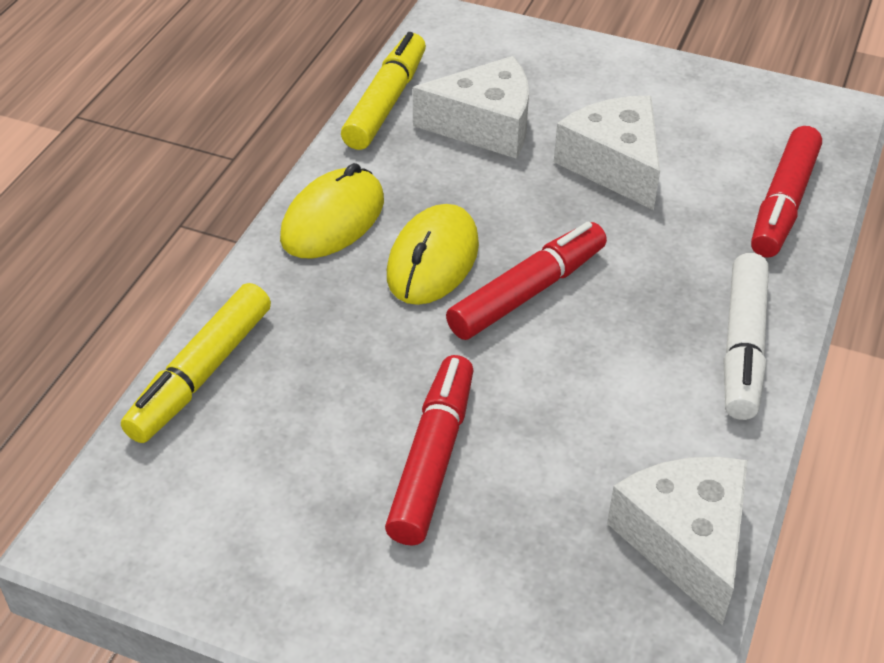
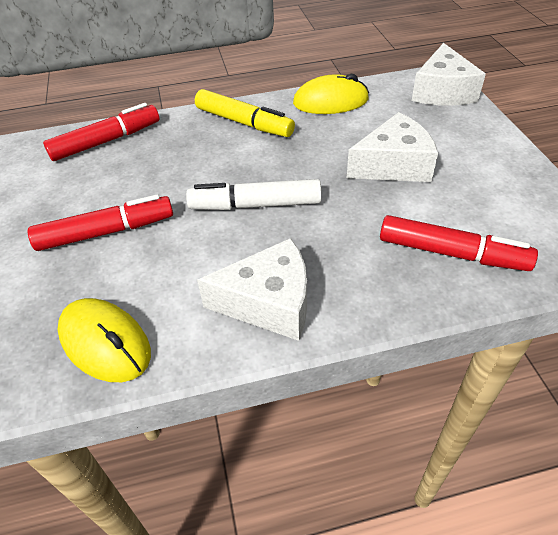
yellow marker: 2 -> 1

